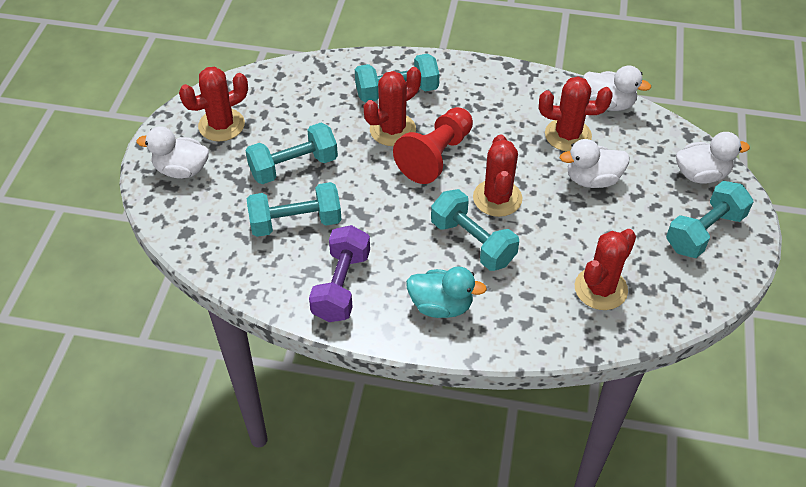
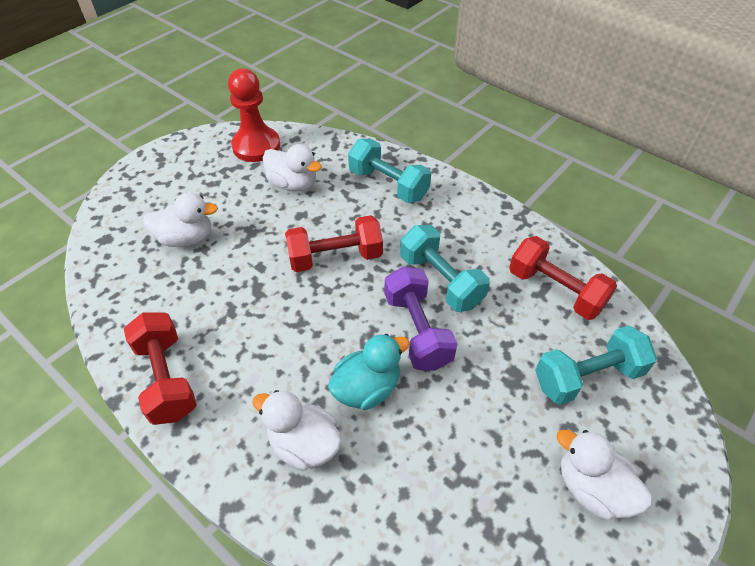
red cactus: 5 -> 0
red dumbbell: 0 -> 3
turquoise dumbbell: 5 -> 3

